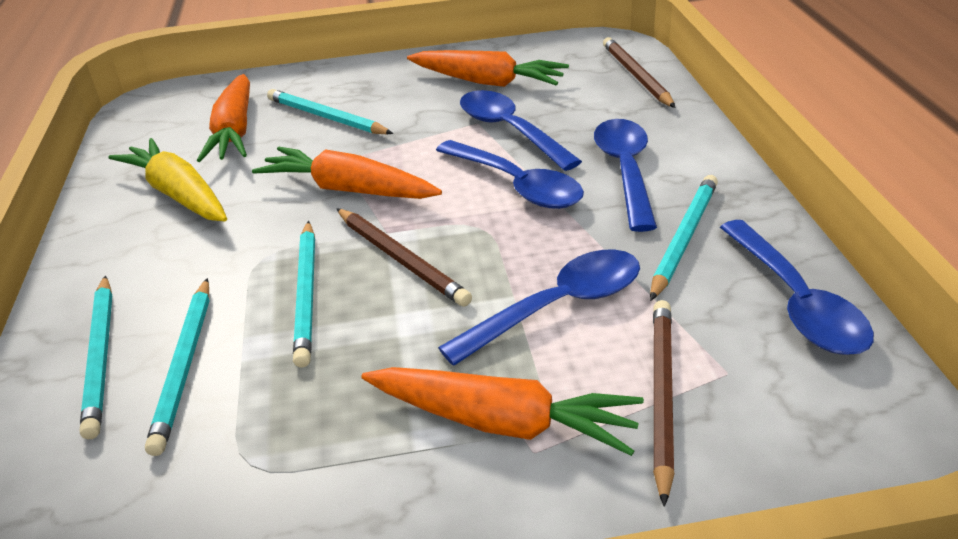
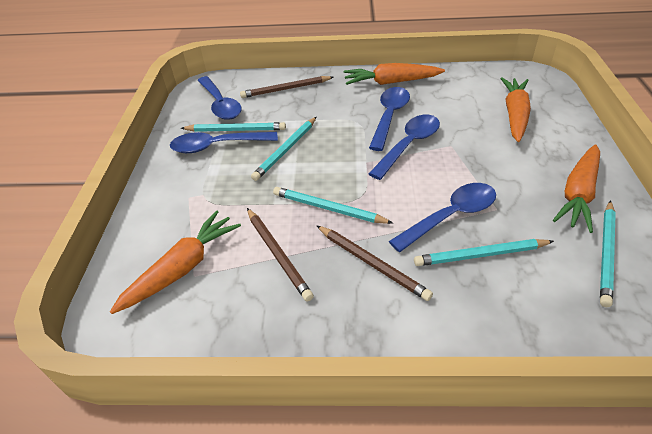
yellow carrot: 1 -> 0

